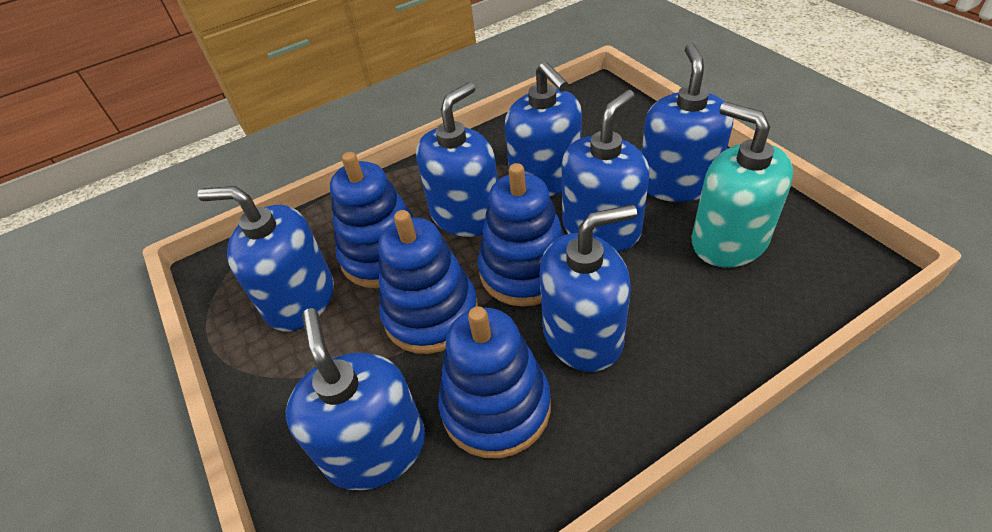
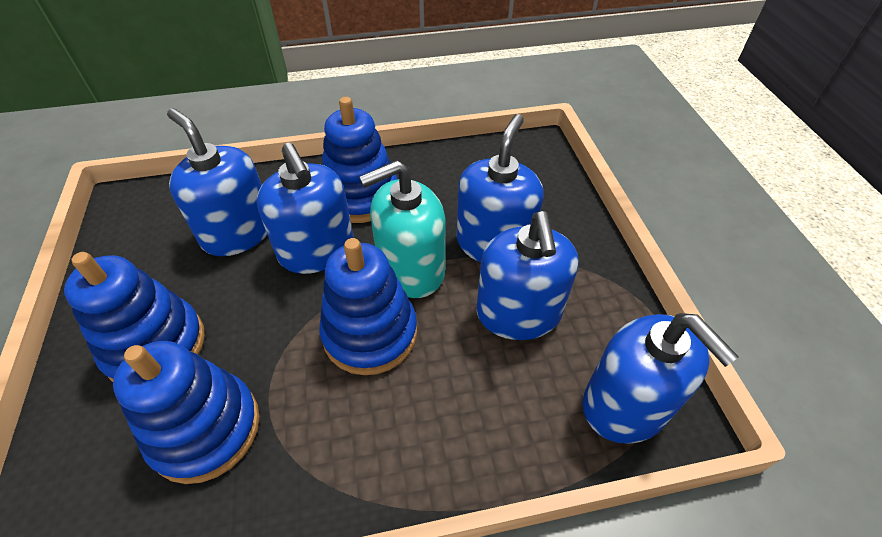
blue soap dispenser: 7 -> 5

